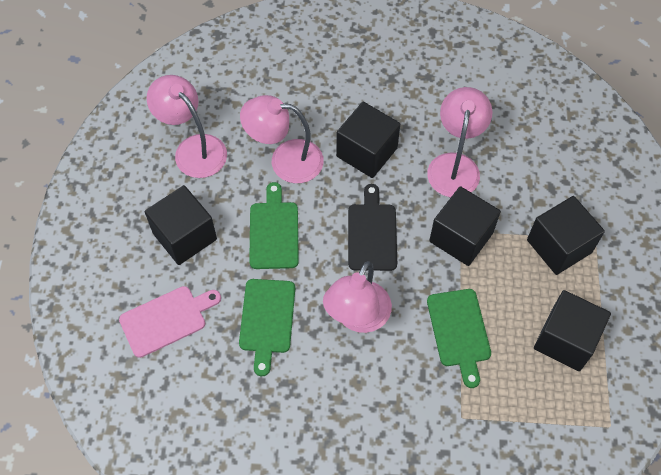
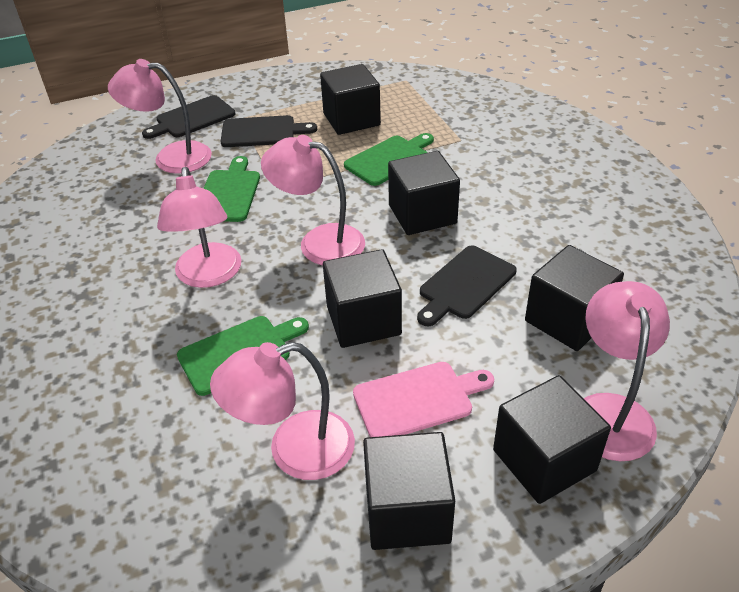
black cube: 5 -> 6
black cutting board: 1 -> 3
pink lamp: 4 -> 5

